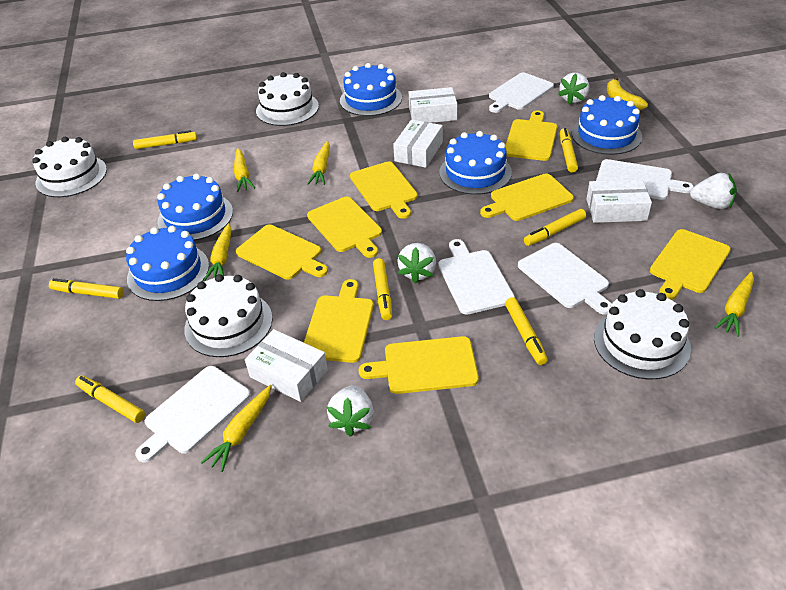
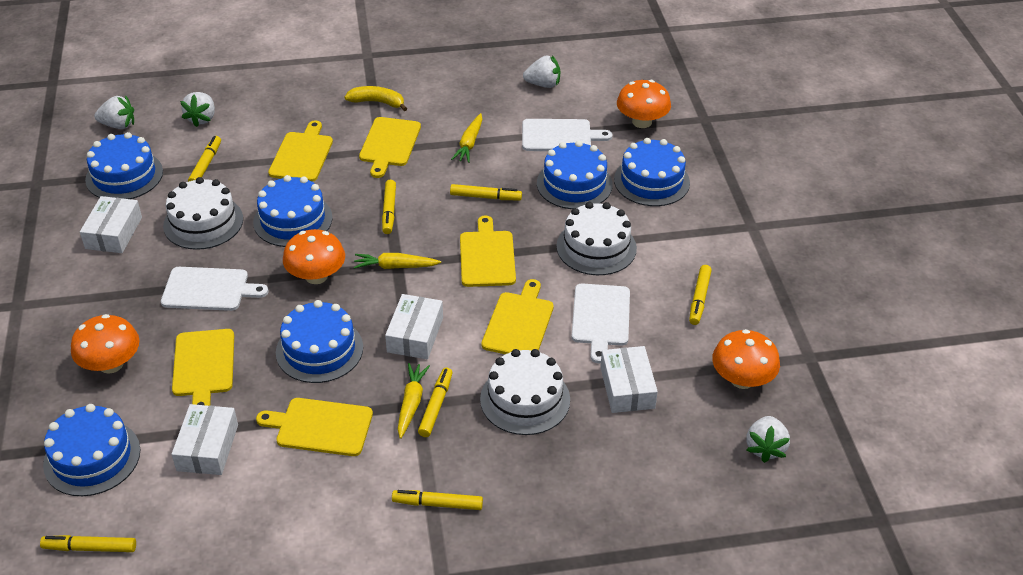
blue cake: 5 -> 6
orange mushroom: 0 -> 4
white cake: 4 -> 3
white cutting board: 5 -> 3
yellow carrot: 5 -> 3
yellow cutting board: 8 -> 6

